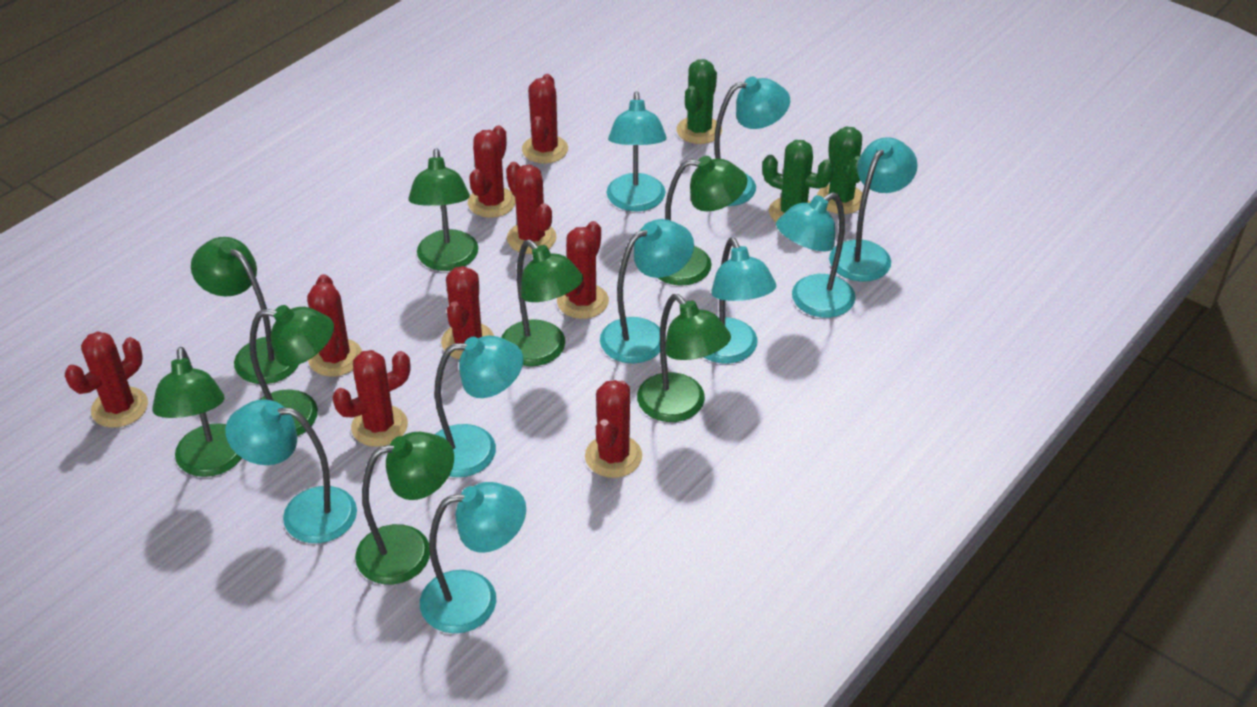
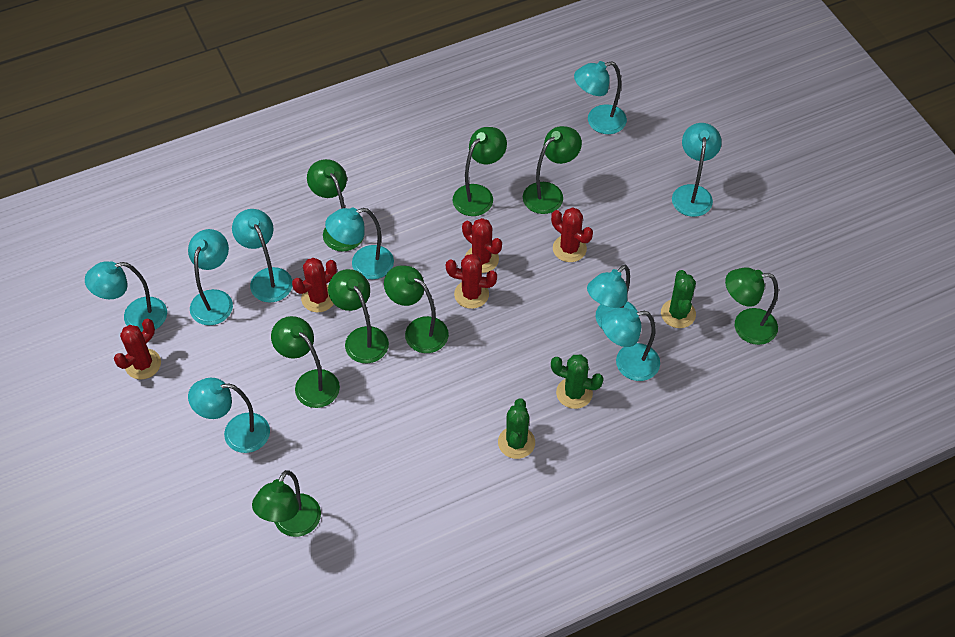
red cactus: 9 -> 5

